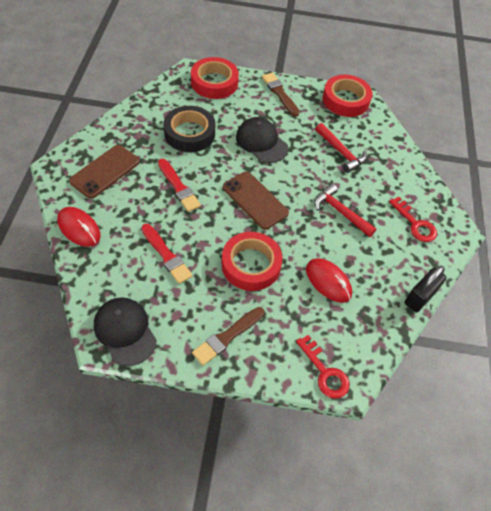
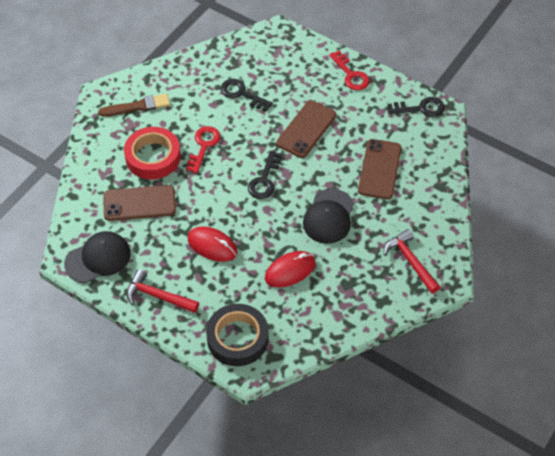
black key: 0 -> 3
black padlock: 1 -> 0
brown brush: 2 -> 1
brown phone: 2 -> 3
red brush: 2 -> 0
red tape: 3 -> 1

